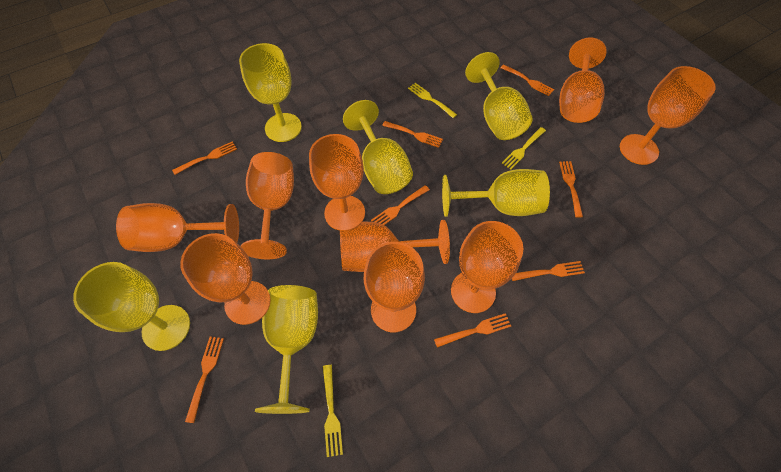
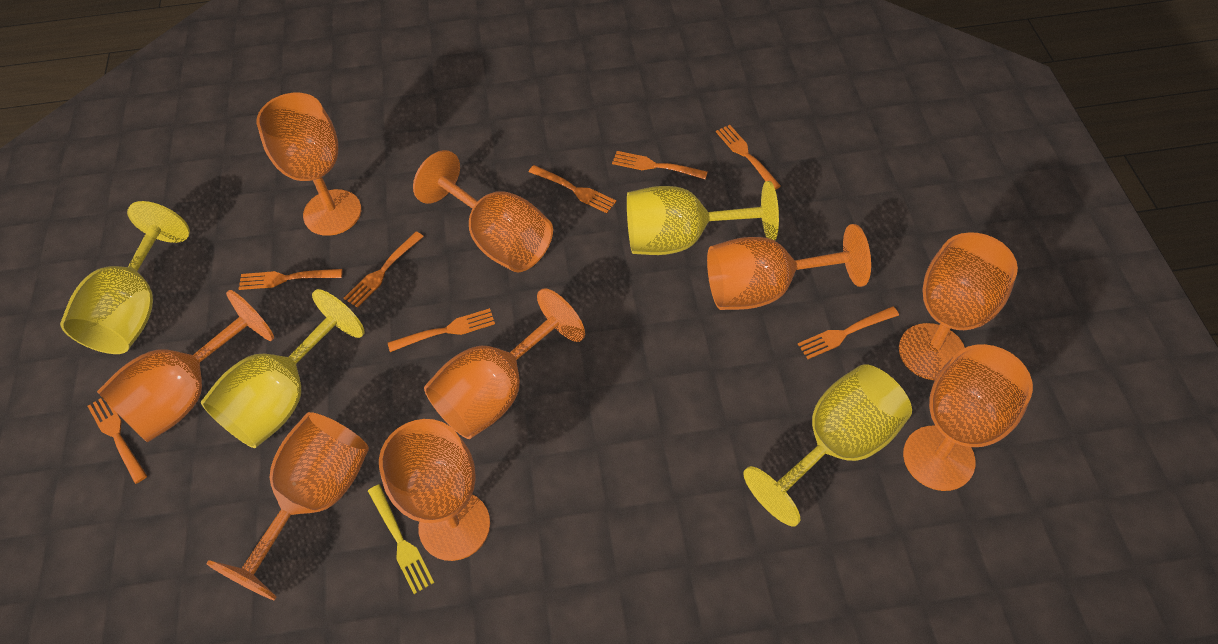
yellow fork: 3 -> 1
yellow goblet: 6 -> 4

